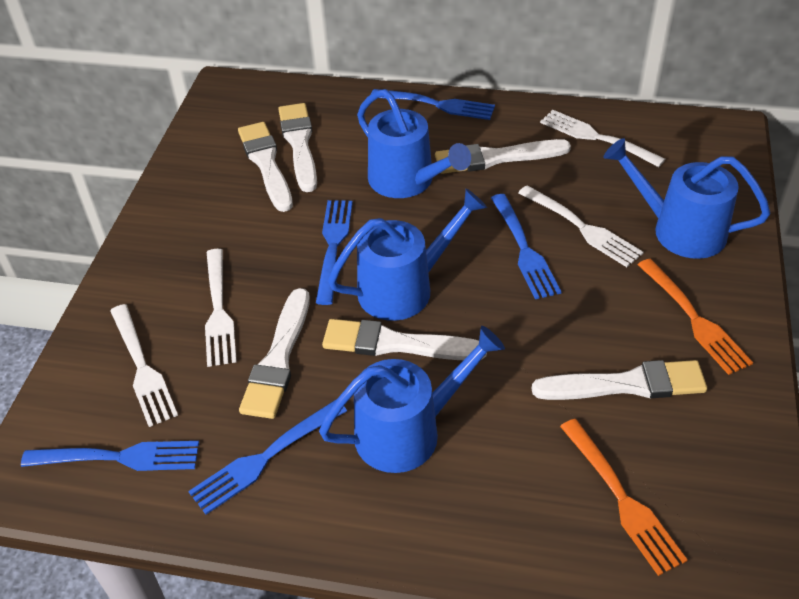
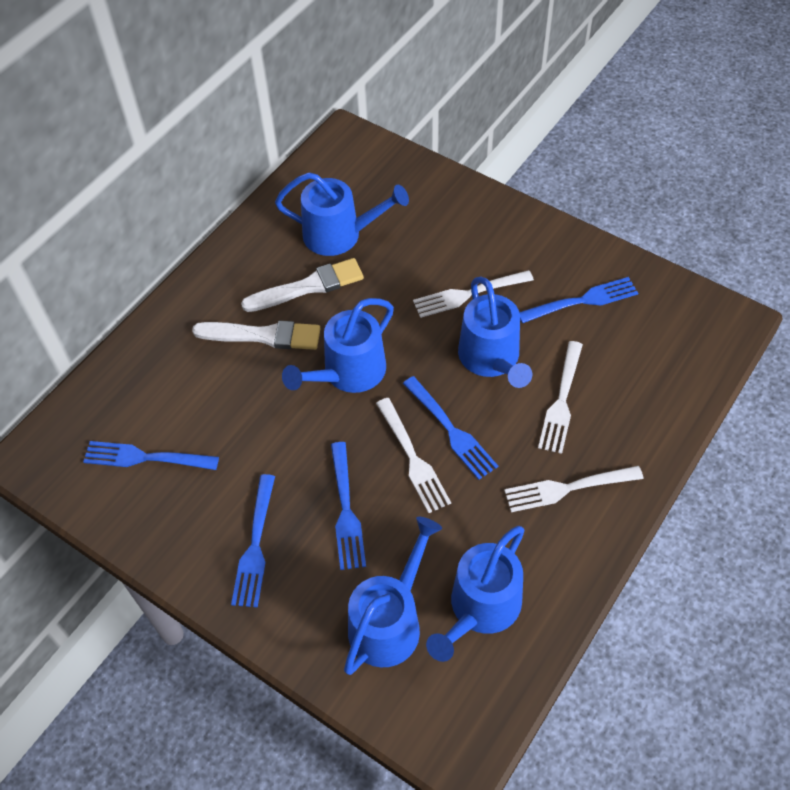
blue watering can: 4 -> 5
orange fork: 2 -> 0
white brush: 6 -> 2

